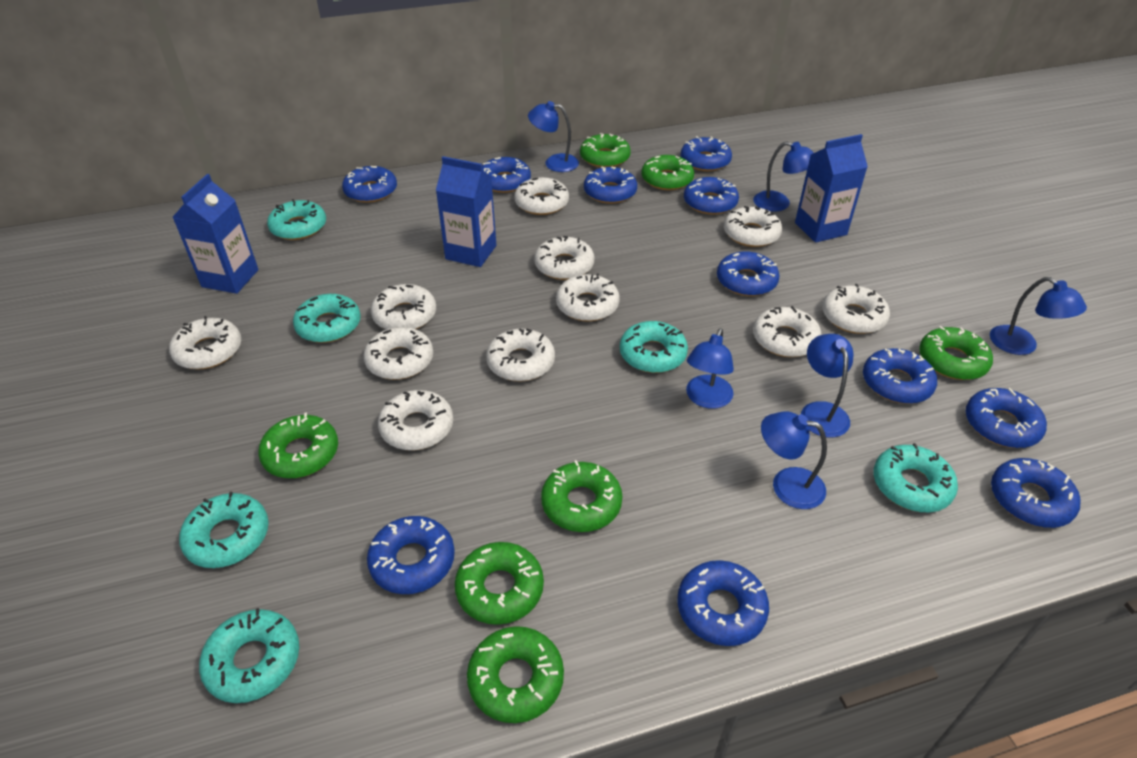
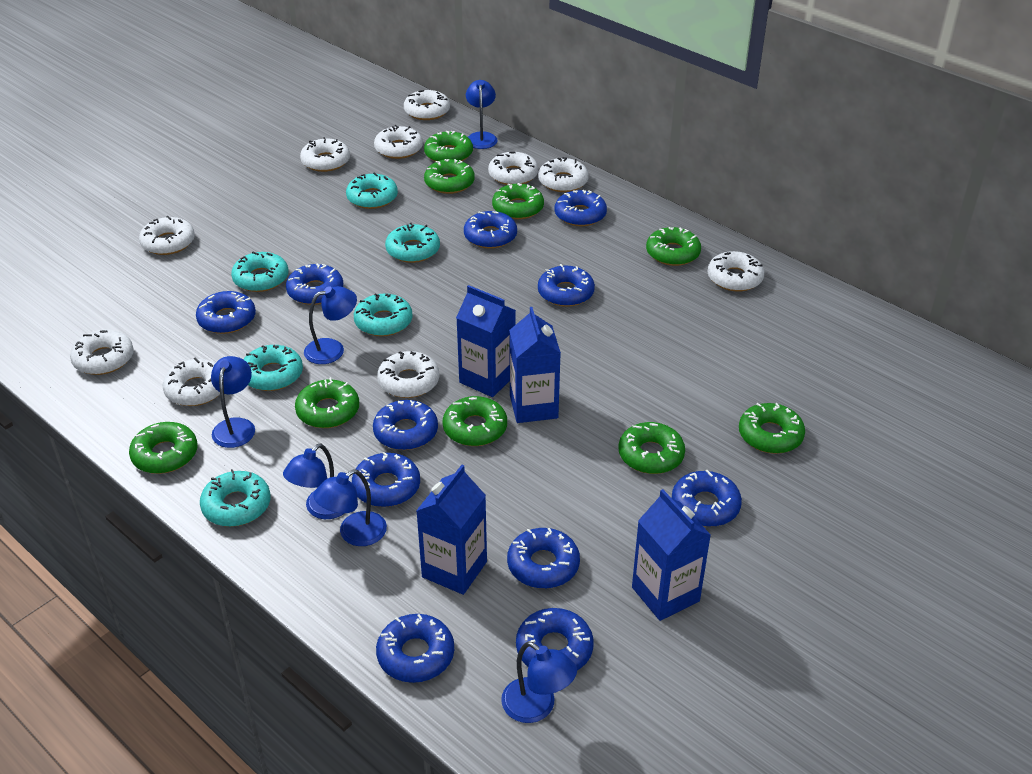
blue carton: 3 -> 4
green donut: 7 -> 9
white donut: 11 -> 10

